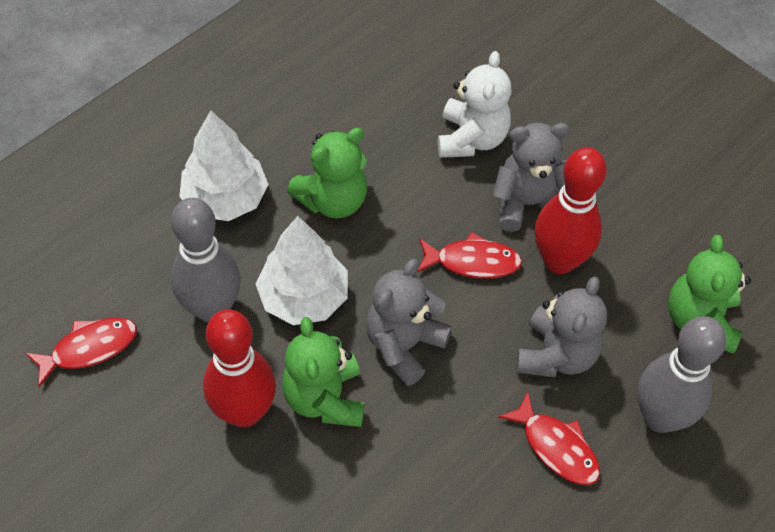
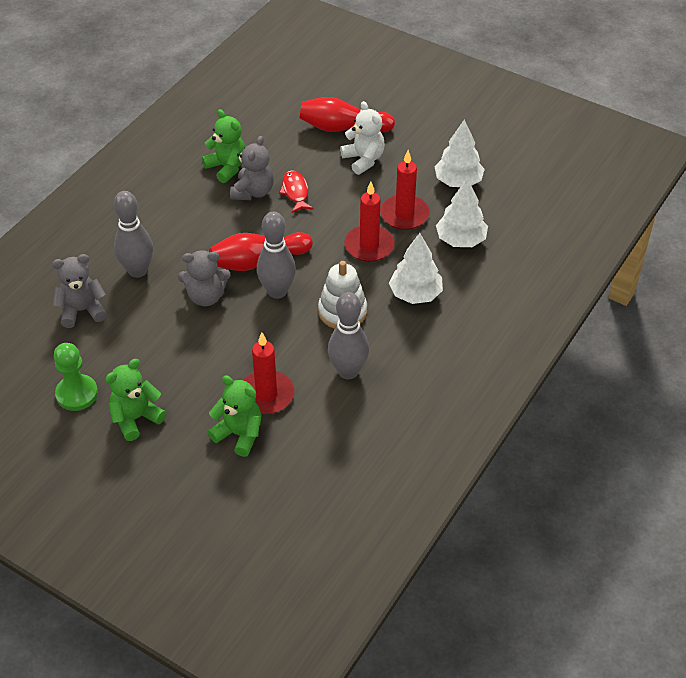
green pawn: 0 -> 1
grey bowling pin: 2 -> 3
red candle: 0 -> 3
red fish: 3 -> 1
white stacking toy: 0 -> 1
white tree: 2 -> 3

